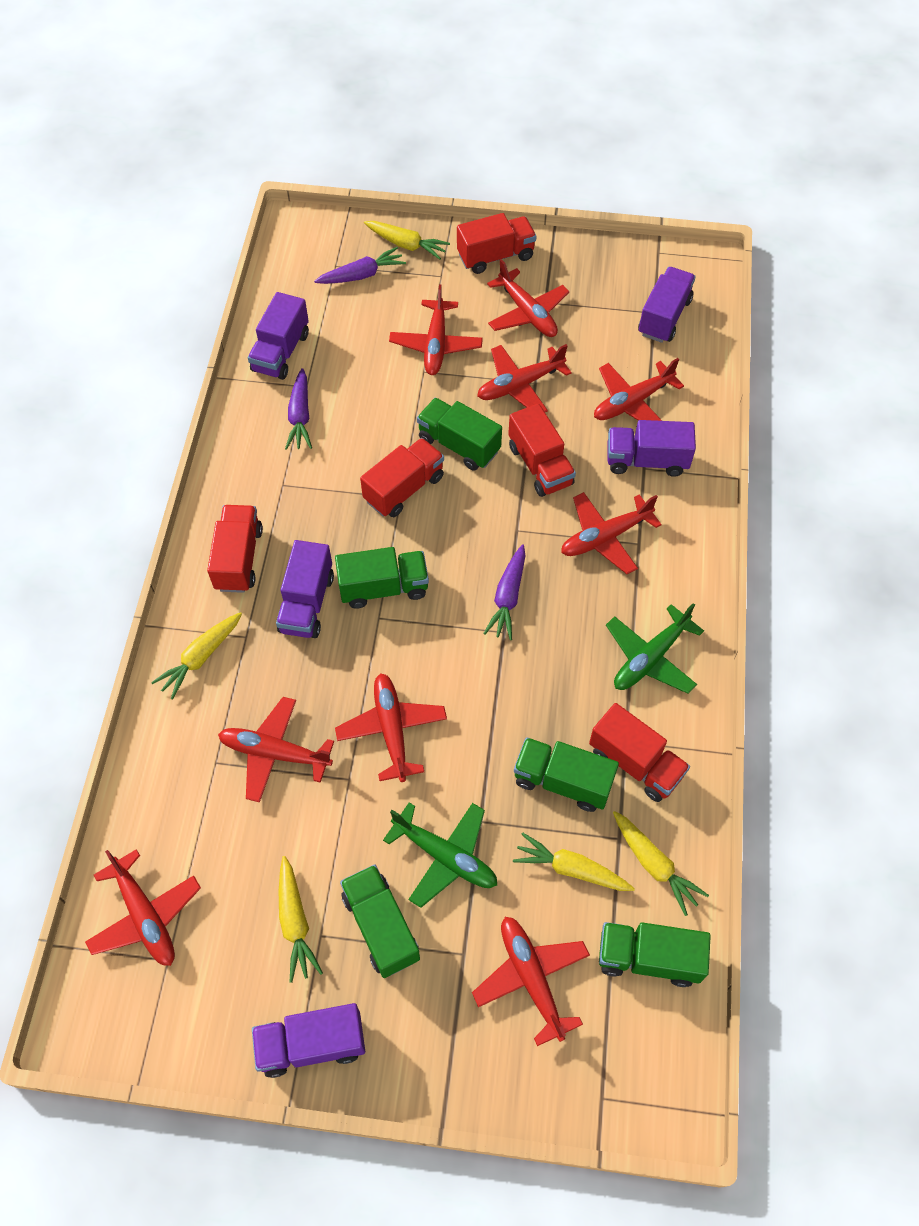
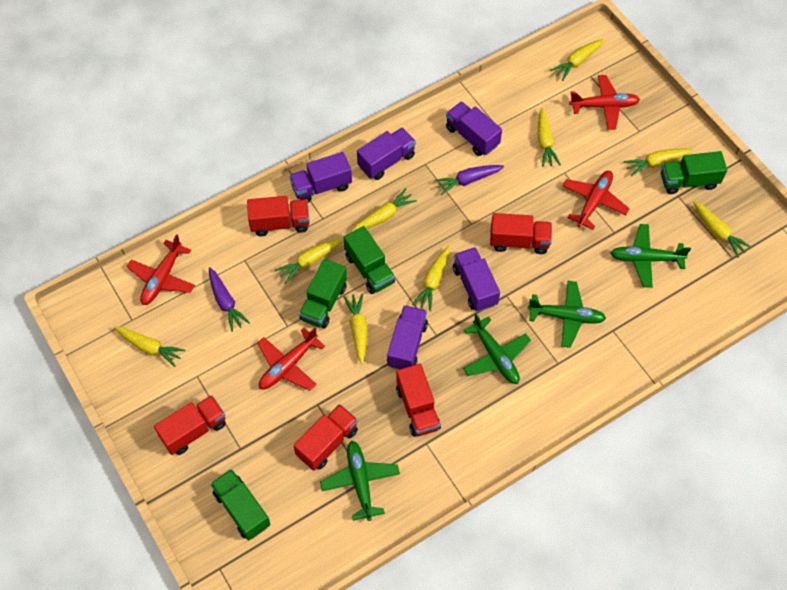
green plane: 2 -> 4
green truck: 5 -> 4
purple carrot: 3 -> 2
red plane: 9 -> 4
yellow carrot: 5 -> 9

